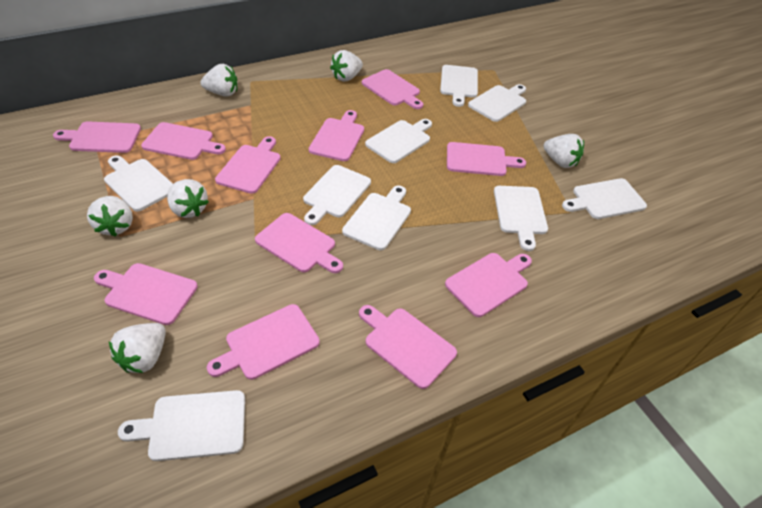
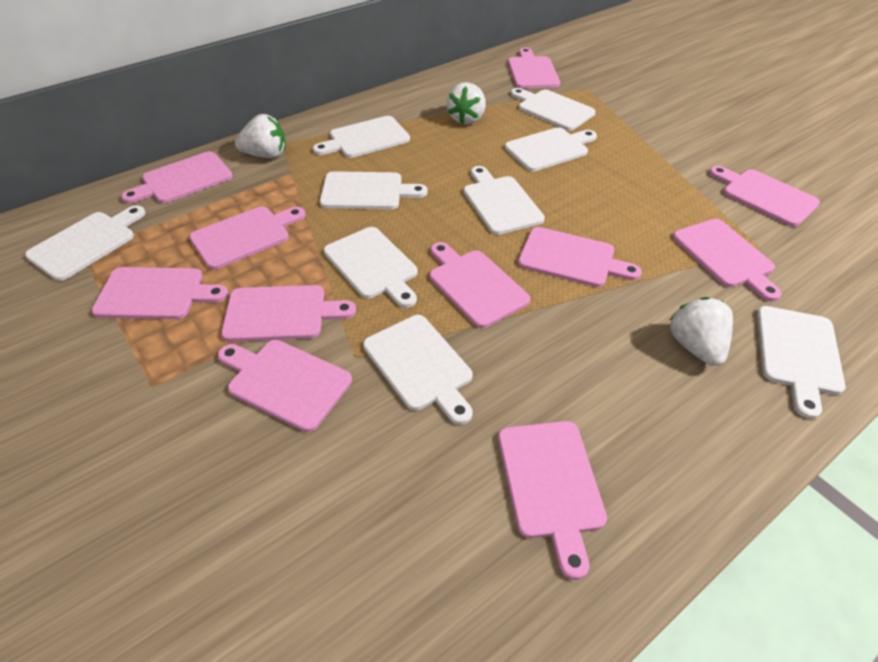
white strawberry: 6 -> 3

